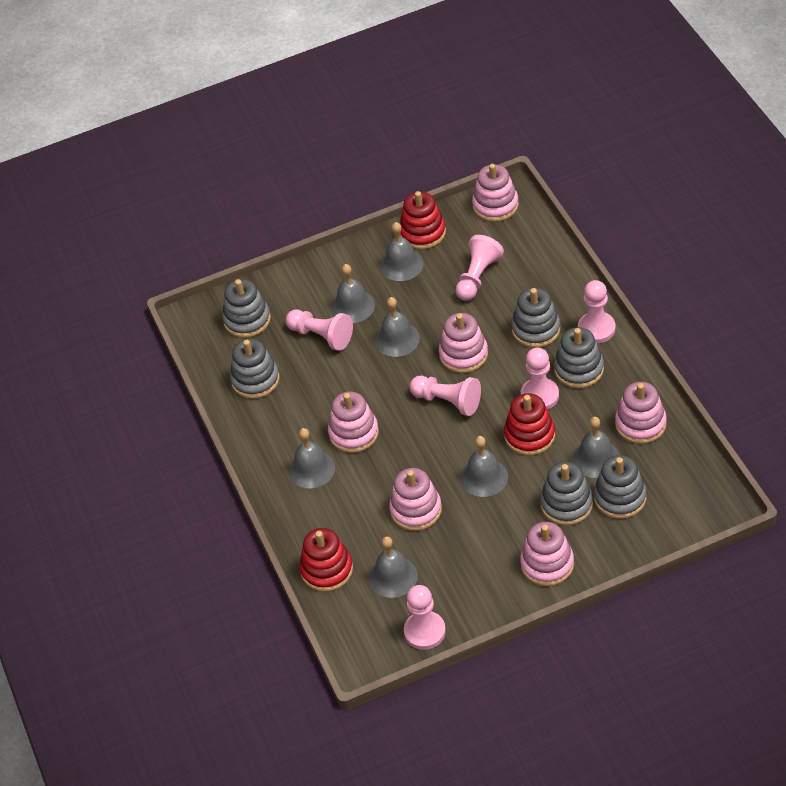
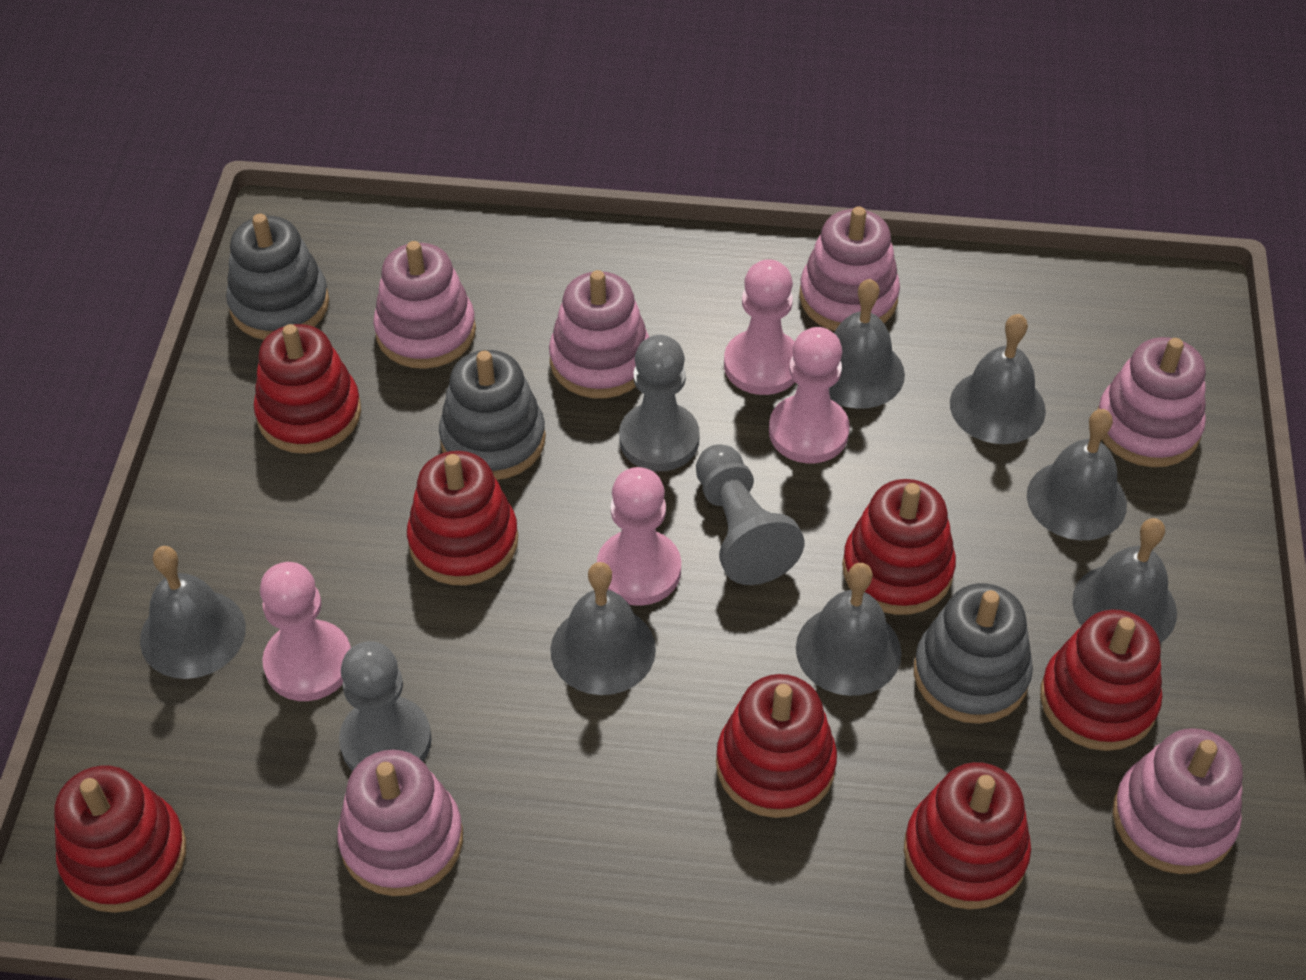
grey pawn: 0 -> 3
grey stacking toy: 6 -> 3
pink pawn: 6 -> 4
red stacking toy: 3 -> 7

